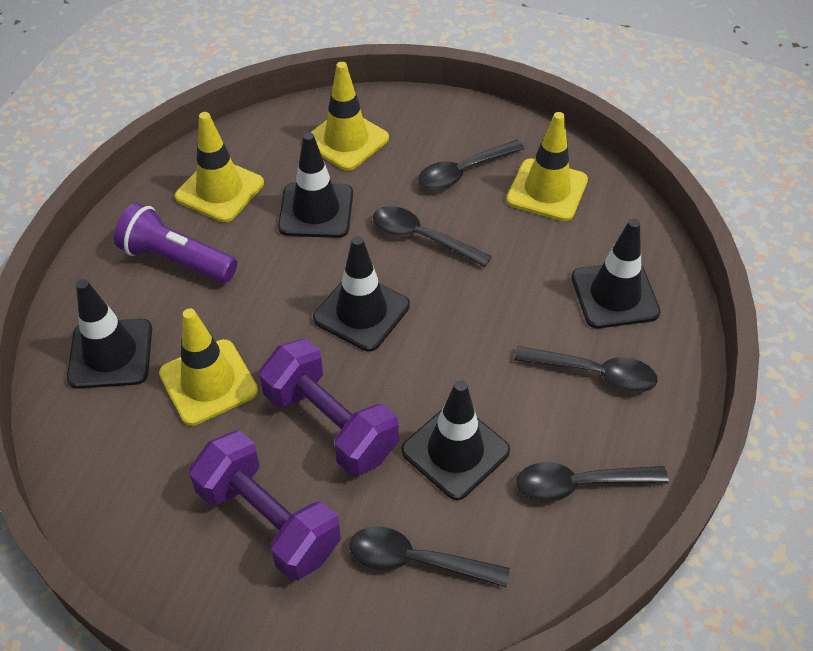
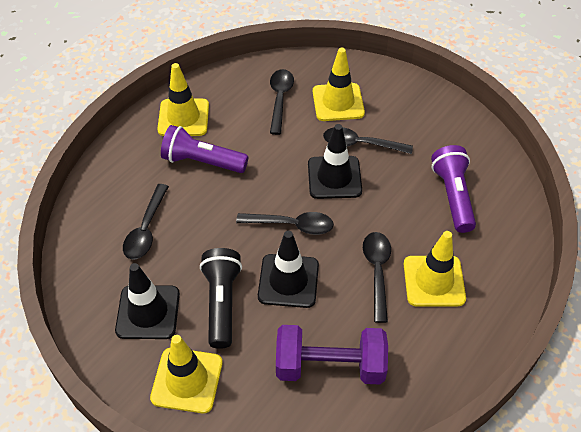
black flashlight: 0 -> 1
black traffic cone: 5 -> 3
purple dumbbell: 2 -> 1
purple flashlight: 1 -> 2

